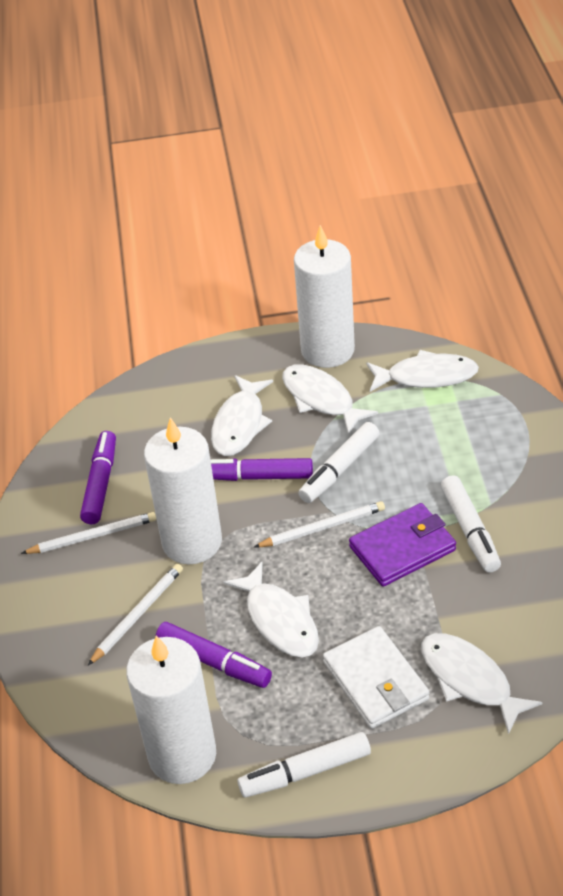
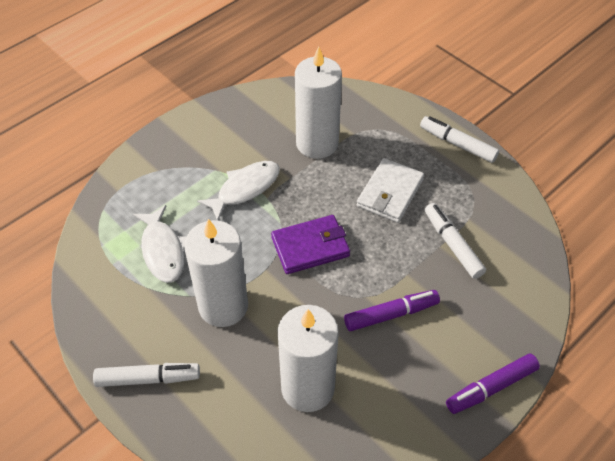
purple marker: 3 -> 2
white fish: 5 -> 2
white pencil: 3 -> 0

